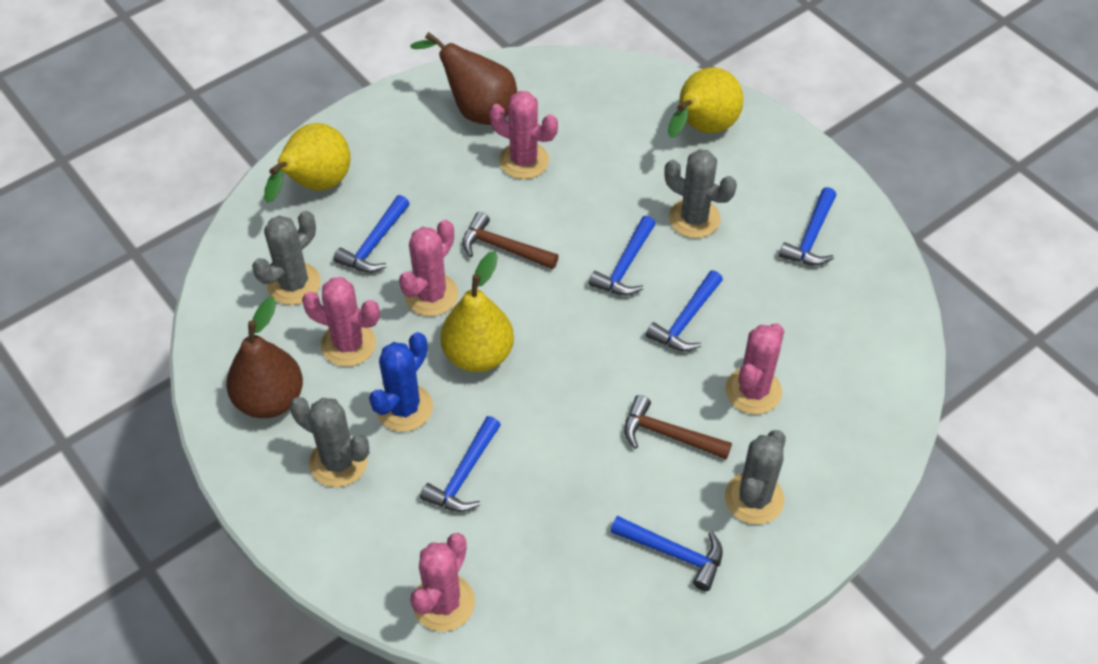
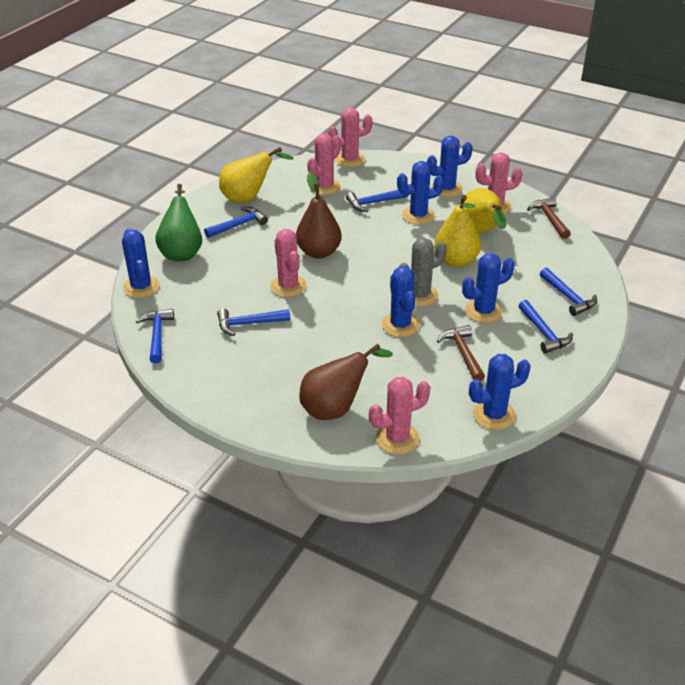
blue cactus: 1 -> 6
green pear: 0 -> 1
grey cactus: 4 -> 1

